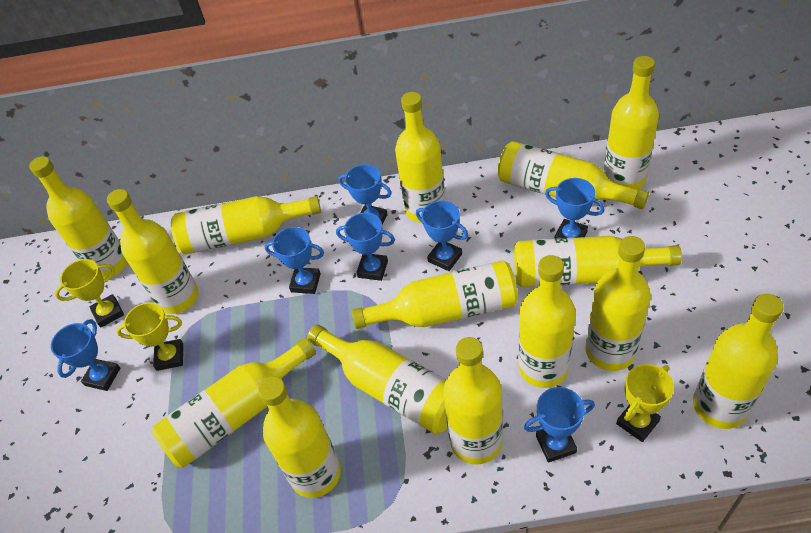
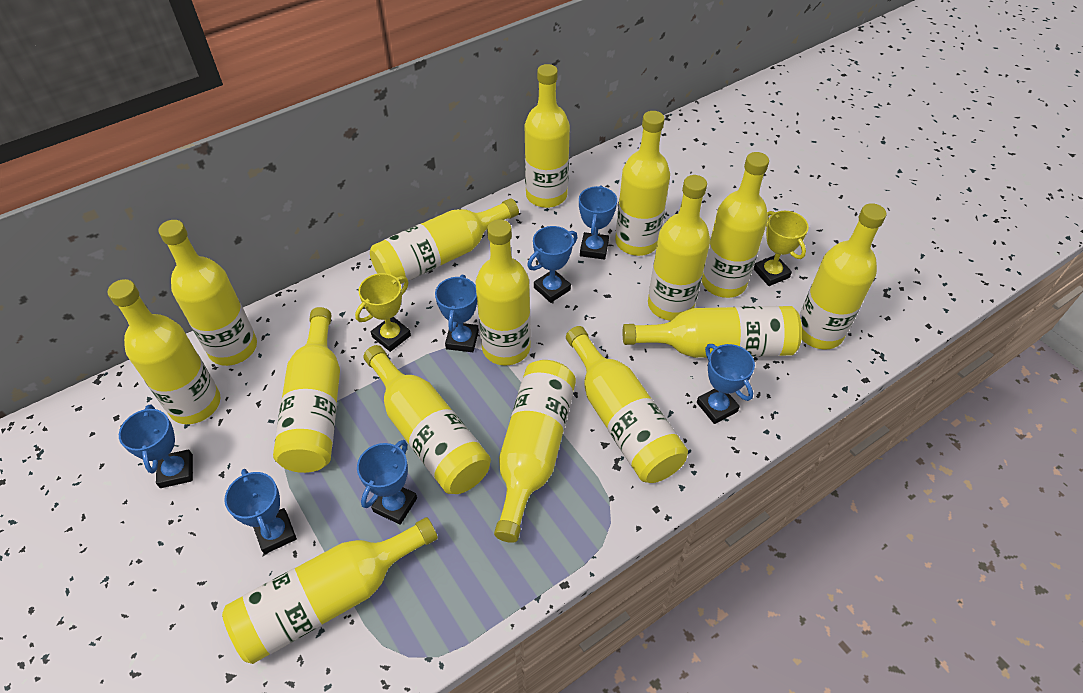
yellow trophy: 3 -> 2

